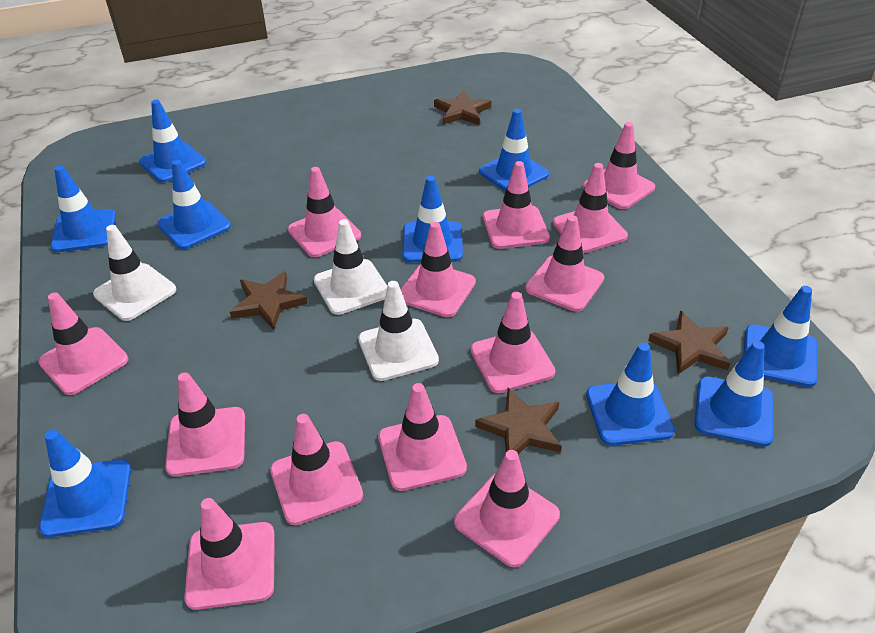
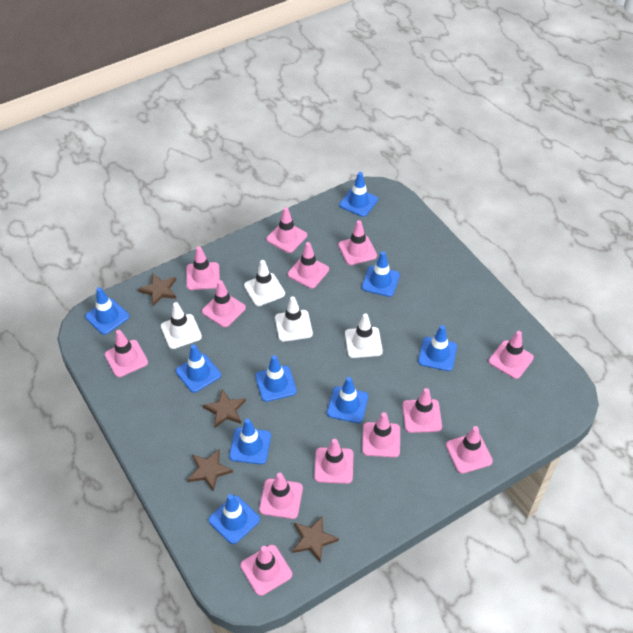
white traffic cone: 3 -> 4

